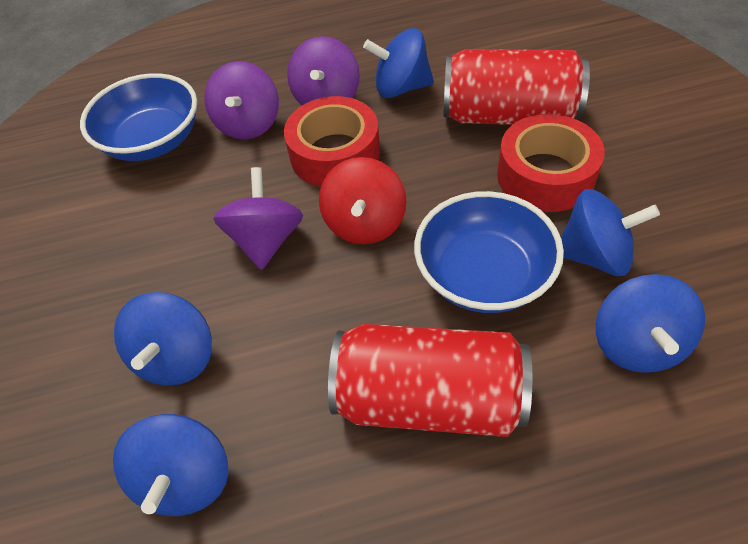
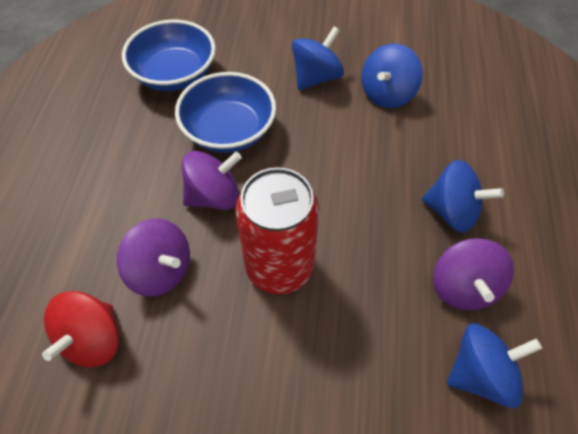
blue spinning top: 5 -> 4
red can: 2 -> 1
red tape: 2 -> 0

